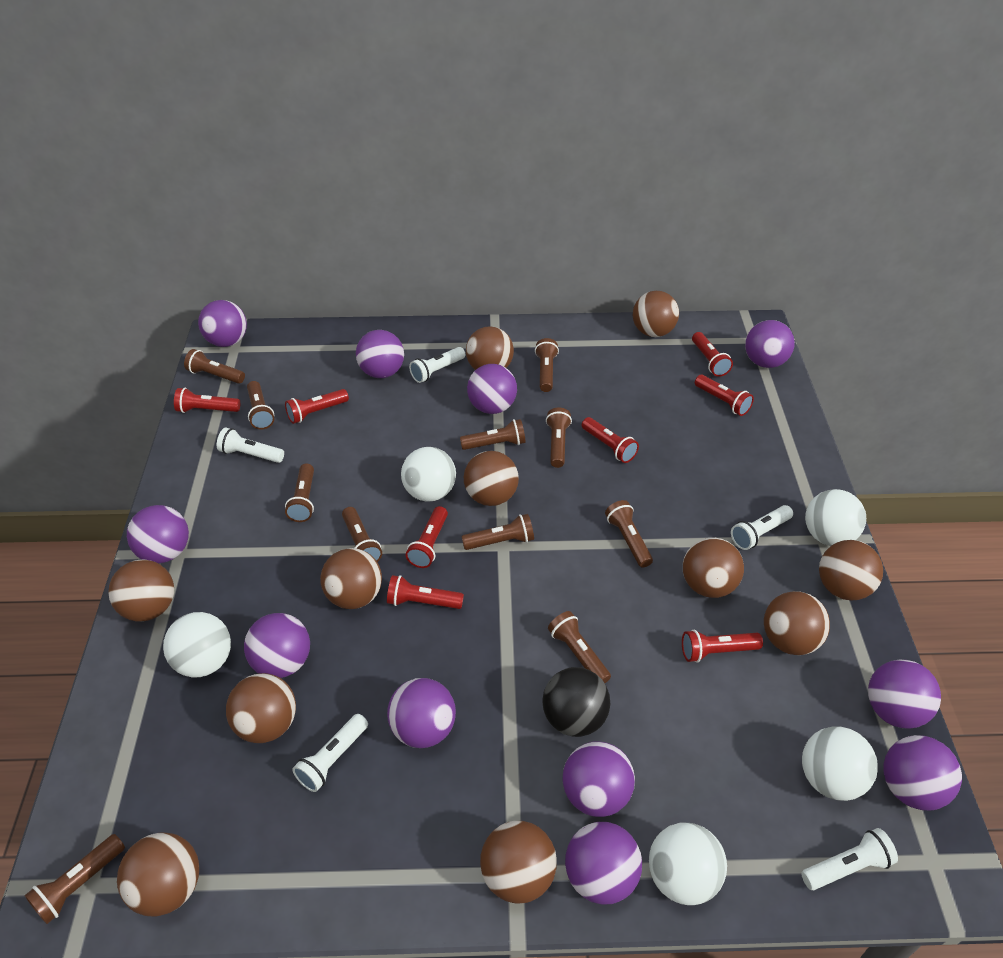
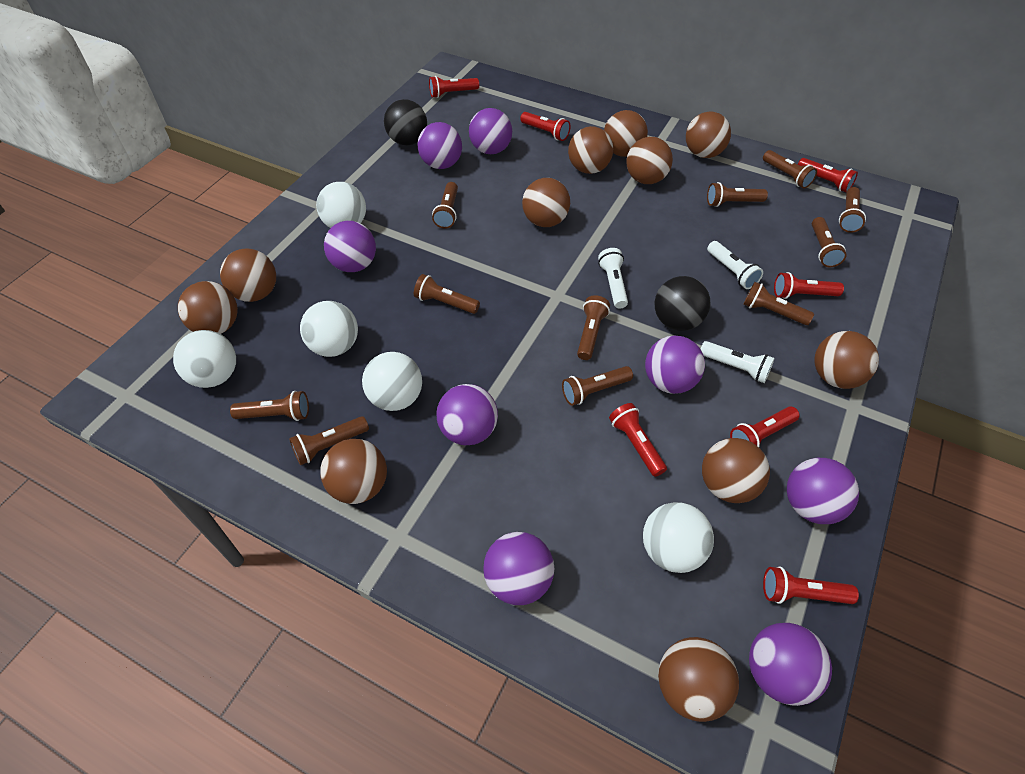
black ball: 1 -> 2
purple ball: 11 -> 8
red flashlight: 8 -> 7
white flashlight: 5 -> 3

